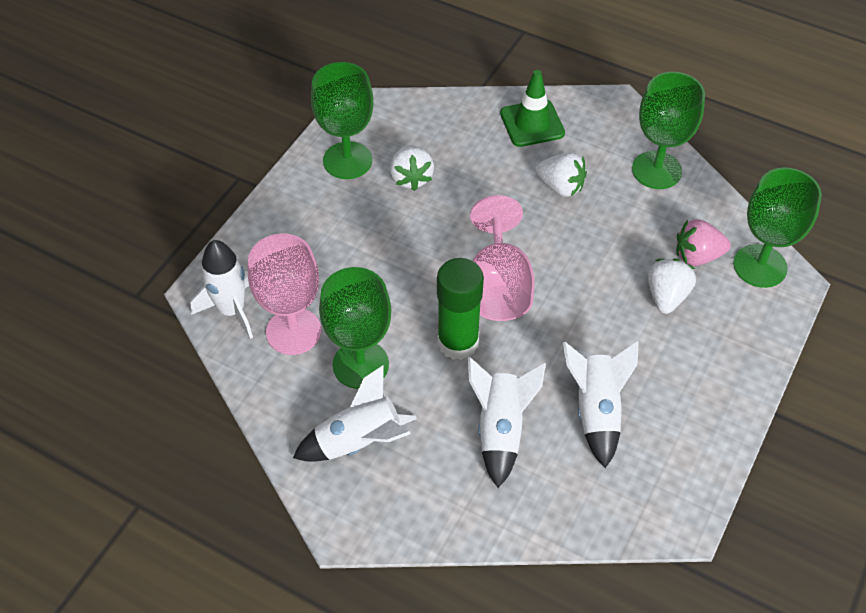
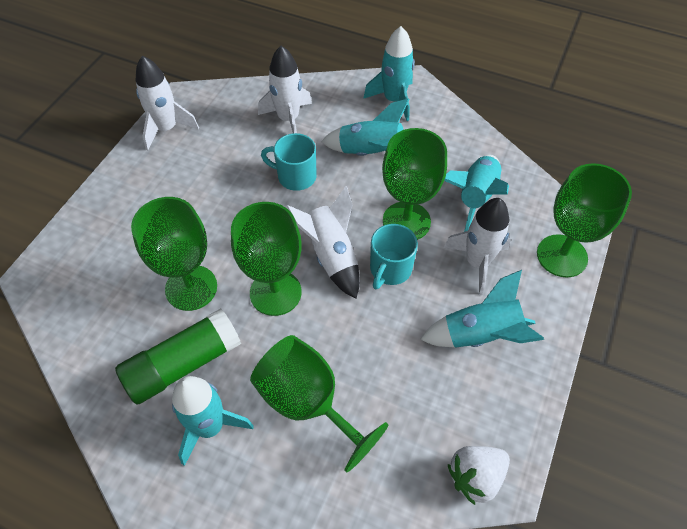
green goblet: 4 -> 5
green traffic cone: 1 -> 0
pink goblet: 2 -> 0
pink strawberry: 1 -> 0
turquoise mug: 0 -> 2
turquoise rocket: 0 -> 5
white strawberry: 3 -> 1

